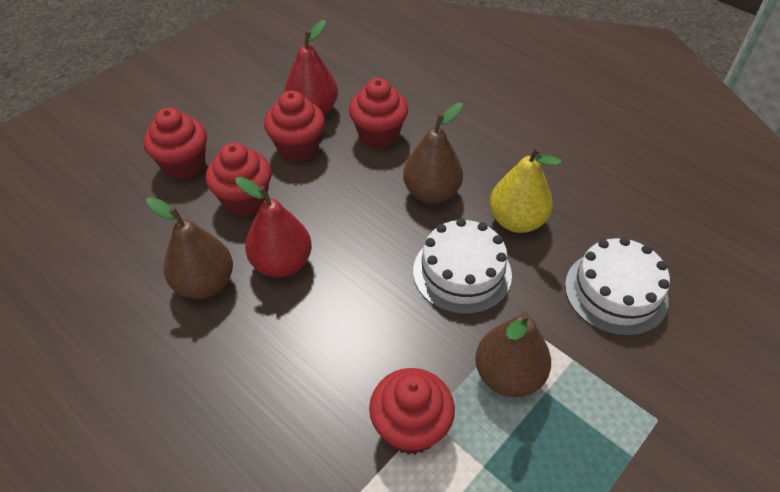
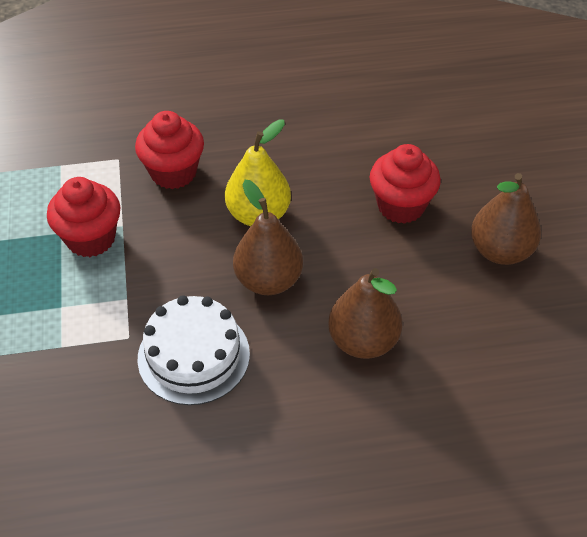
red cupcake: 5 -> 3
red pear: 2 -> 0
white cake: 2 -> 1

